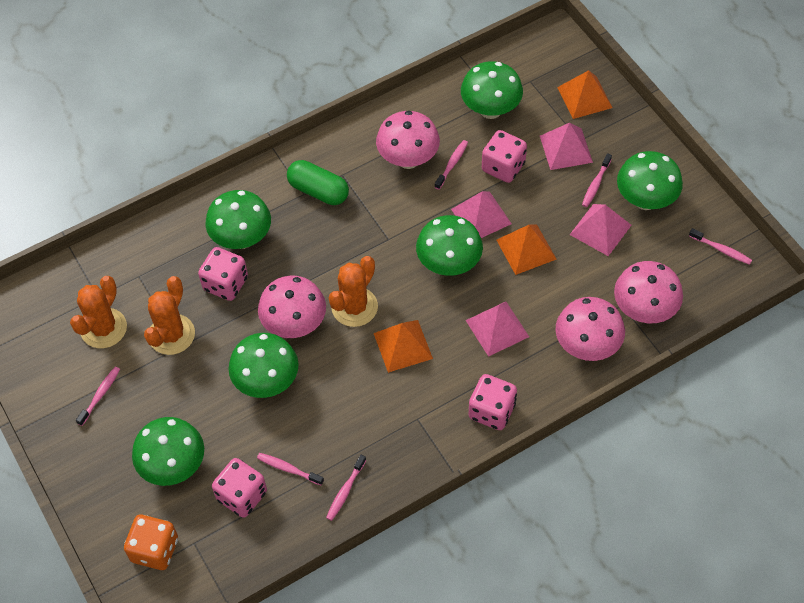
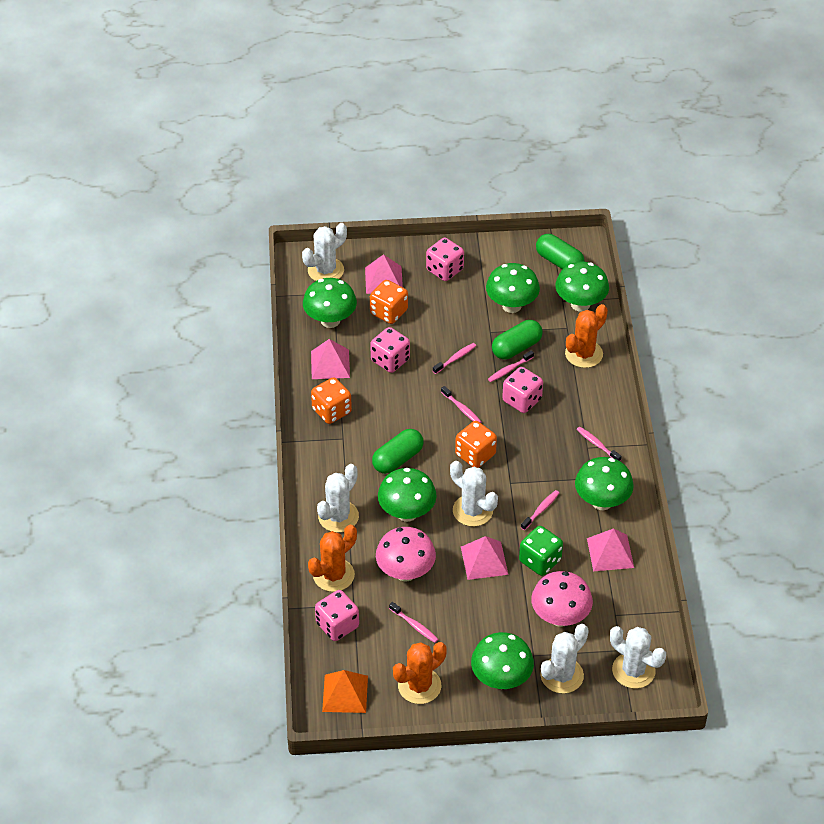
green capsule: 1 -> 3
green dice: 0 -> 1
orange dice: 1 -> 3
orange pyramid: 3 -> 1
pink mushroom: 4 -> 2
white cactus: 0 -> 5

